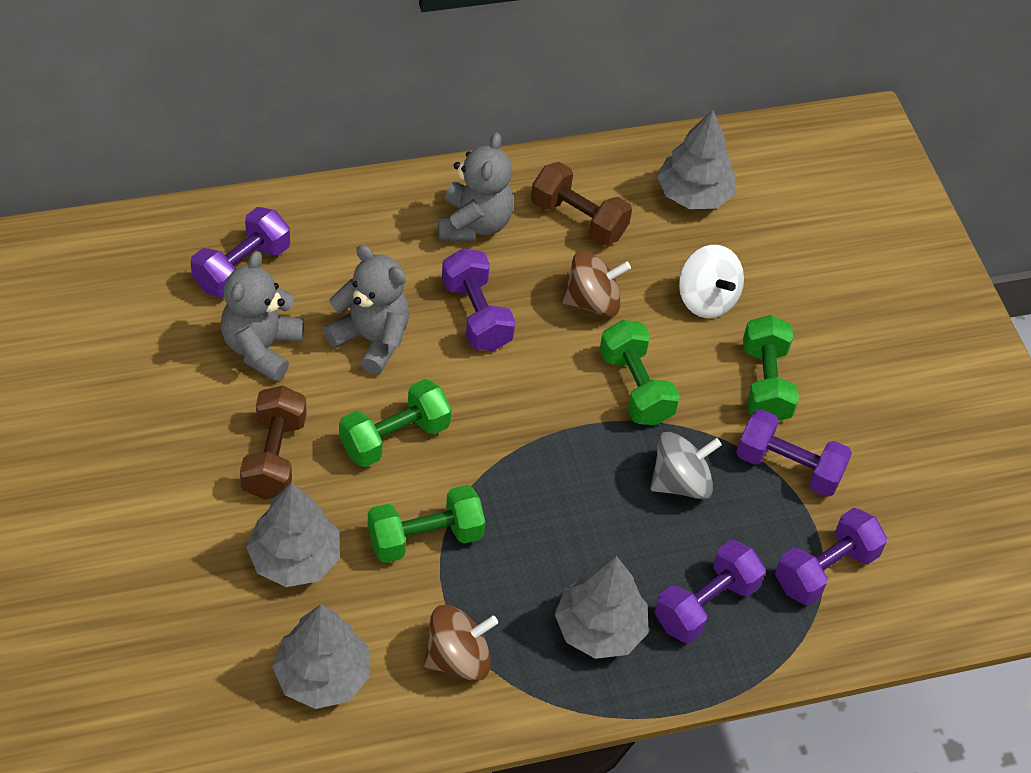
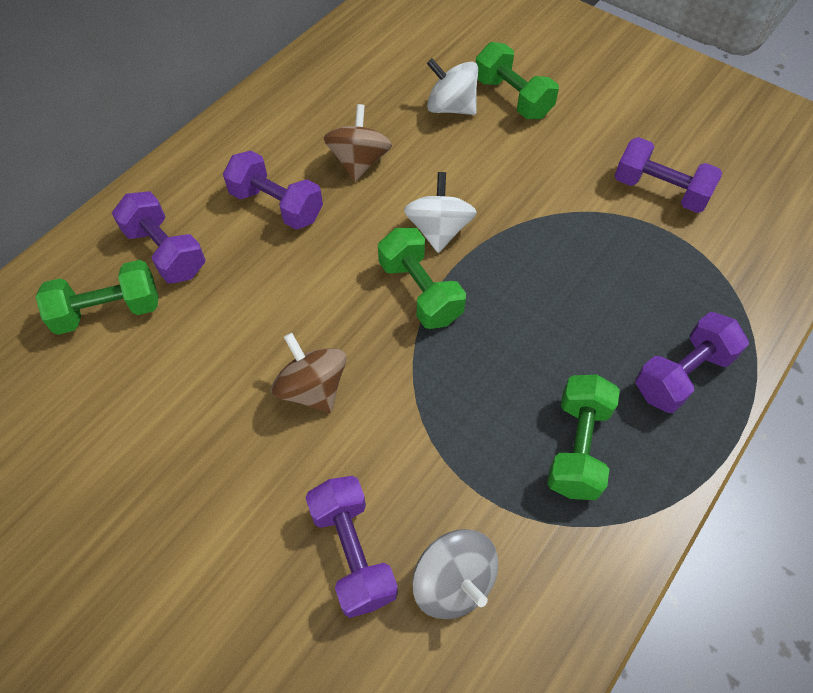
brown dumbbell: 2 -> 0
grey teddy bear: 3 -> 0
grey tree: 4 -> 0
white spinning top: 1 -> 2

